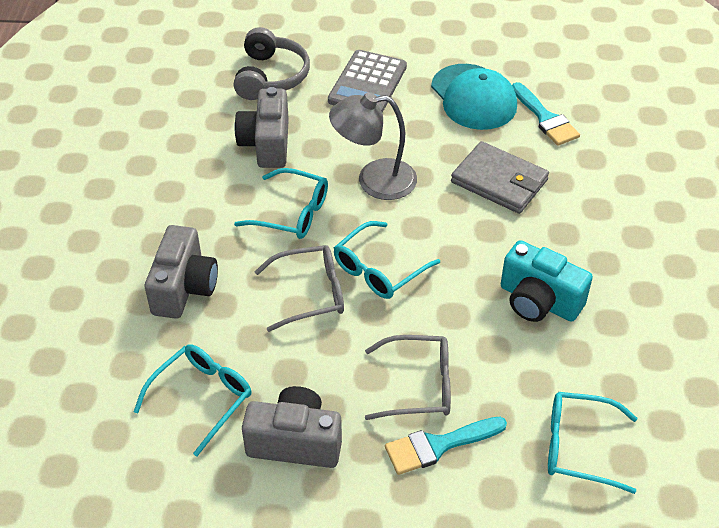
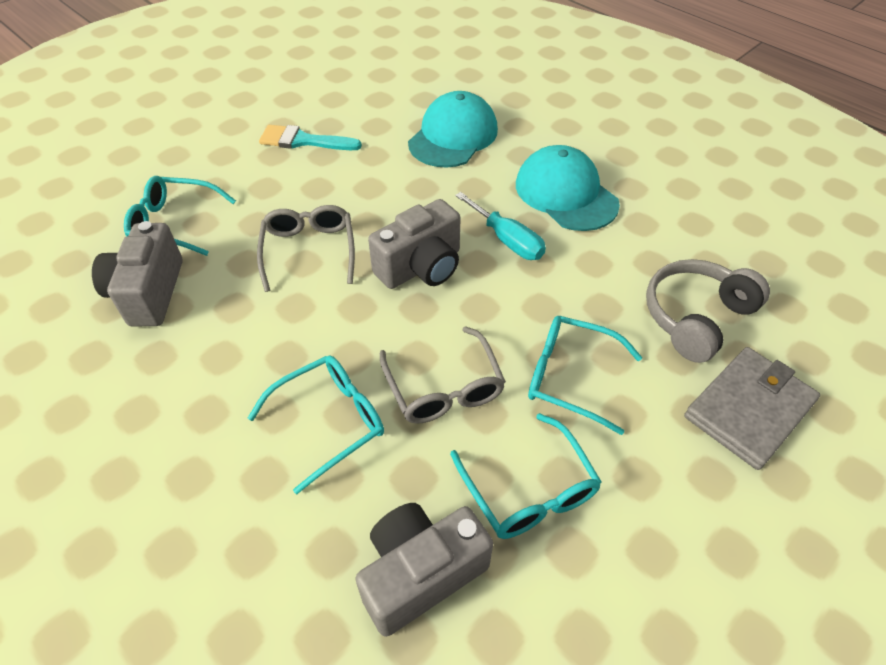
grey calculator: 1 -> 0
grey lamp: 1 -> 0
turquoise brush: 2 -> 1
turquoise camera: 1 -> 0
turquoise cap: 1 -> 2
turquoise screwdriver: 0 -> 1

